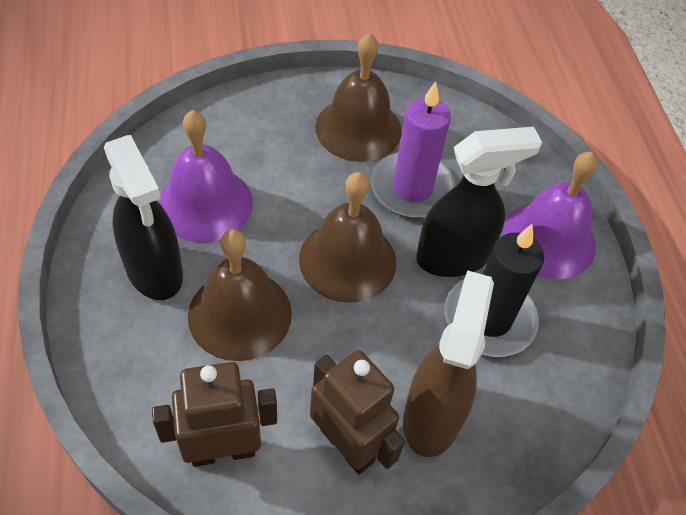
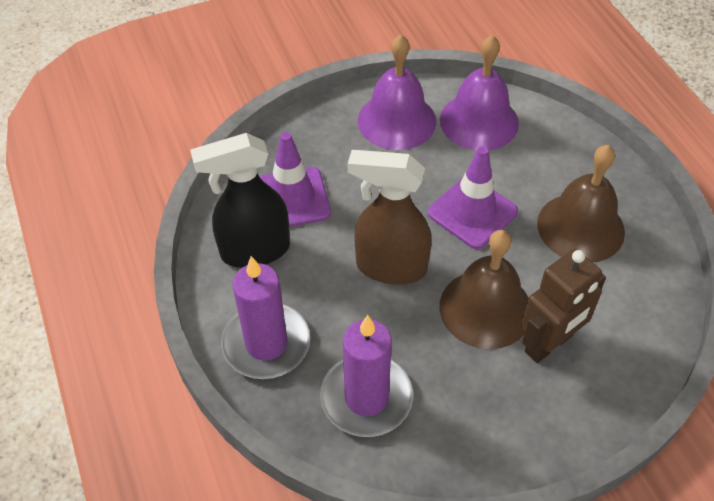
black candle: 1 -> 0
black spray bottle: 2 -> 1
brown bell: 3 -> 2
brown robot: 2 -> 1
purple candle: 1 -> 2
purple traffic cone: 0 -> 2

